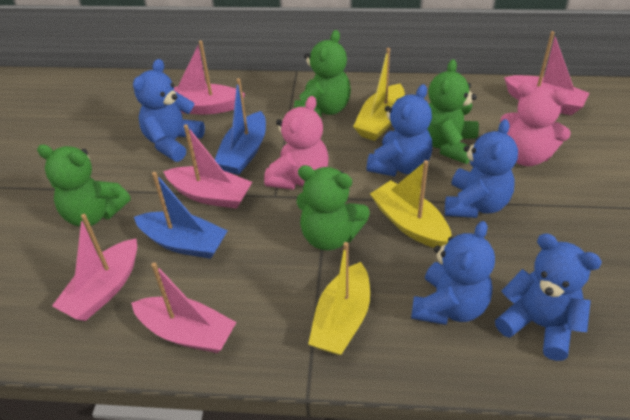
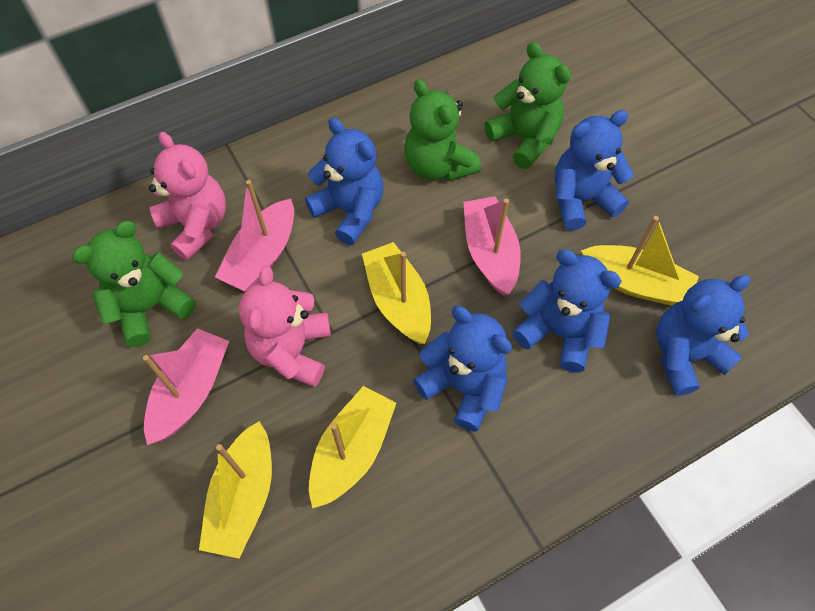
blue boat: 2 -> 0
green teddy bear: 4 -> 3
pink boat: 5 -> 3
yellow boat: 3 -> 4

